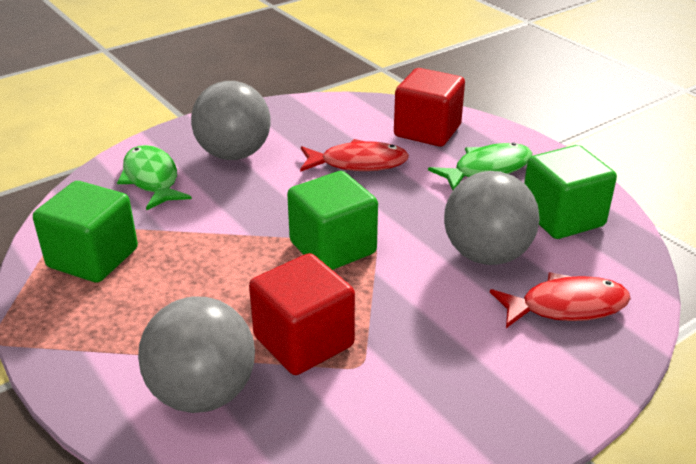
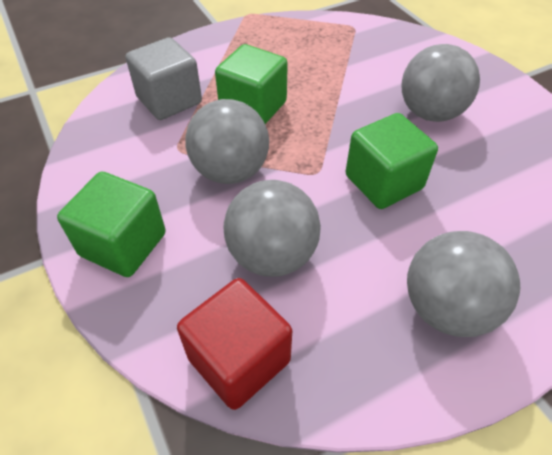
green fish: 2 -> 0
grey ball: 3 -> 4
grey cube: 0 -> 1
red cube: 2 -> 1
red fish: 2 -> 0

